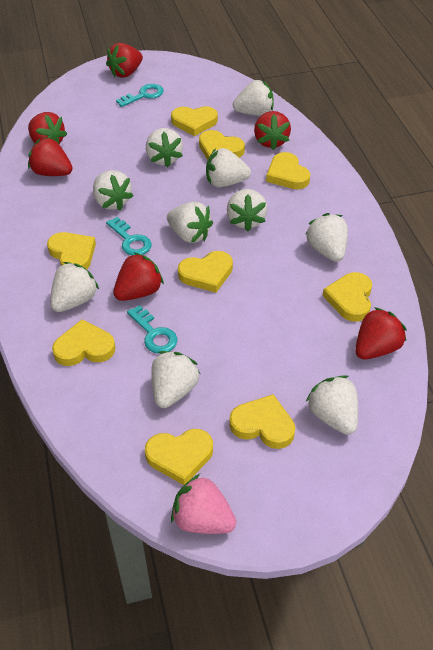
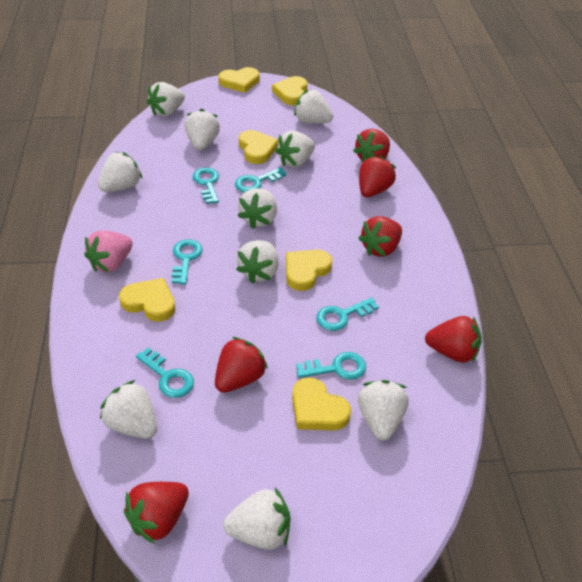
turquoise key: 3 -> 6
yellow heart: 9 -> 6

